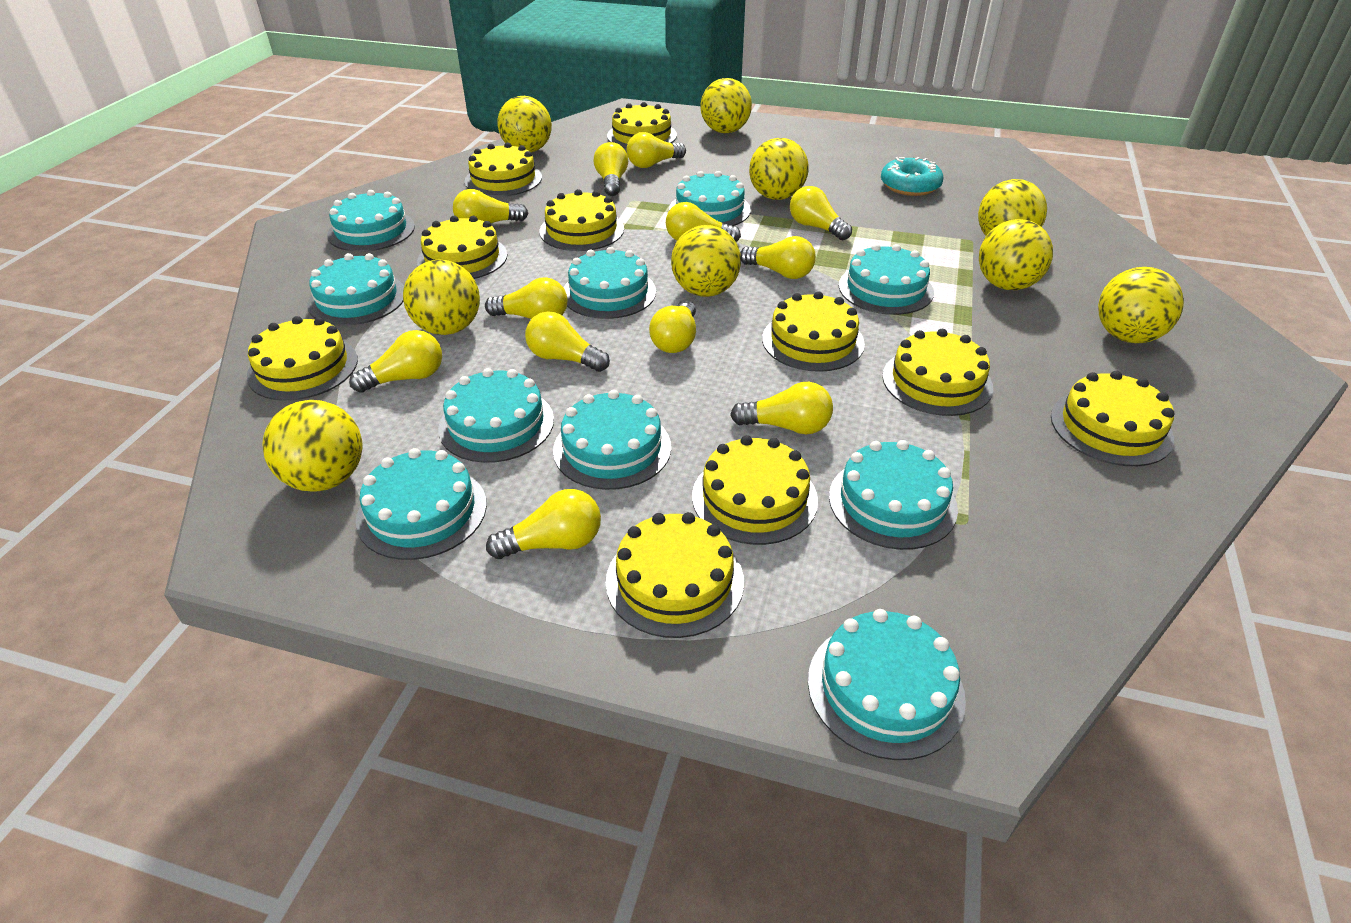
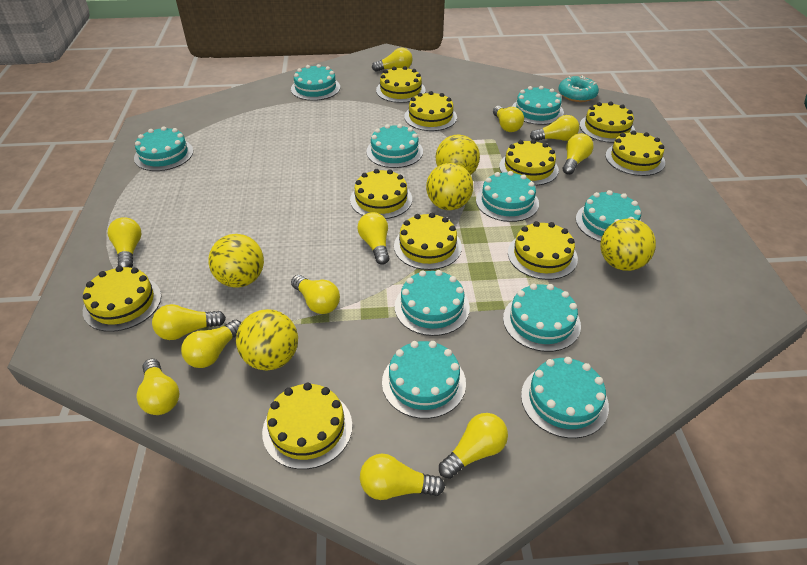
yellow ball: 9 -> 5

